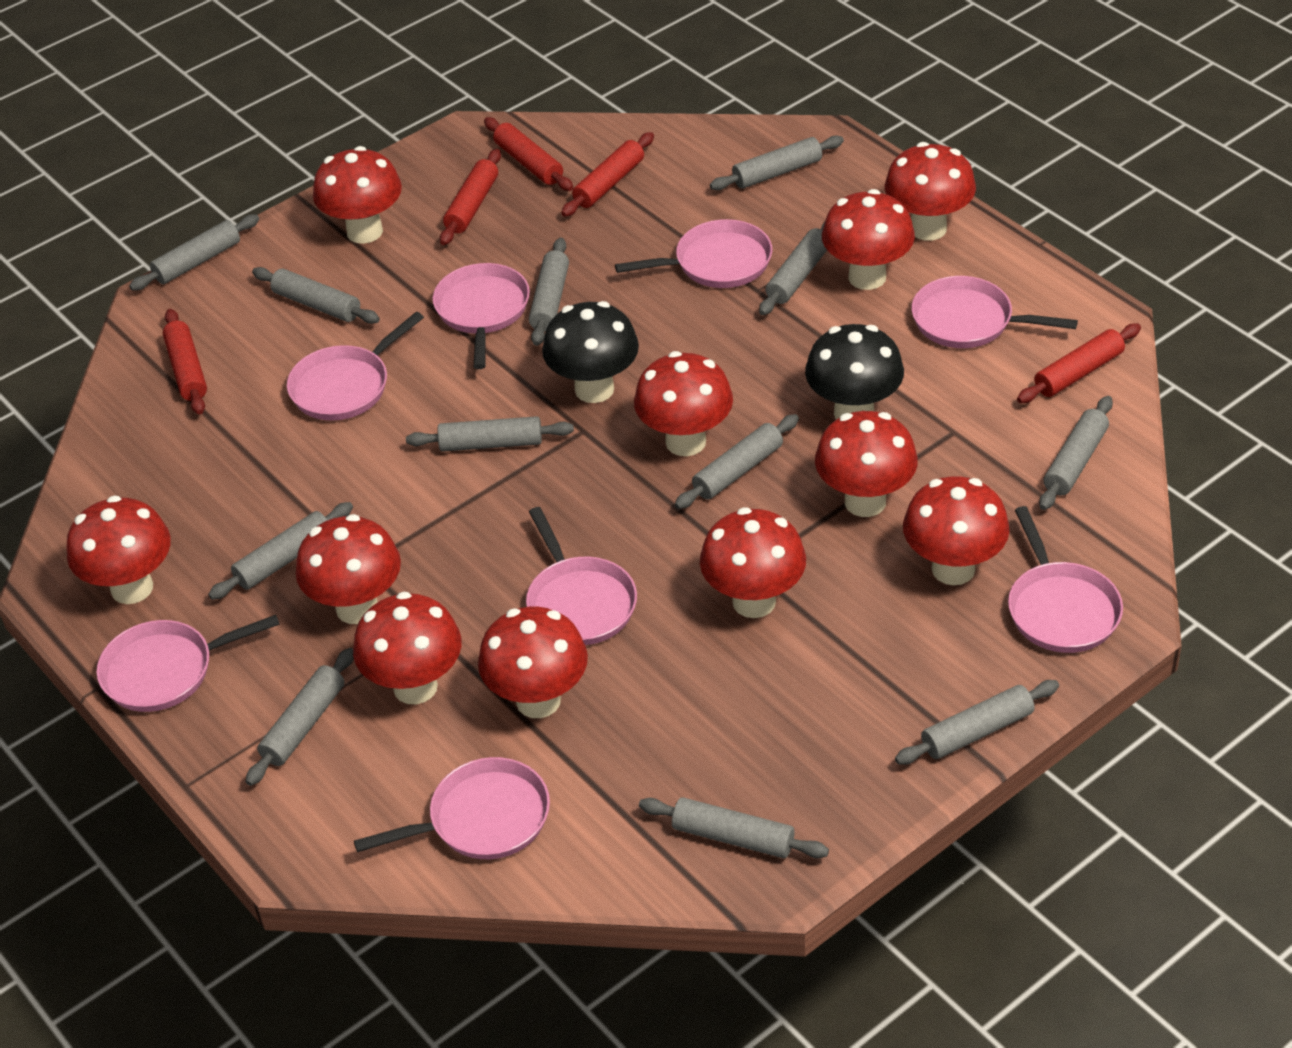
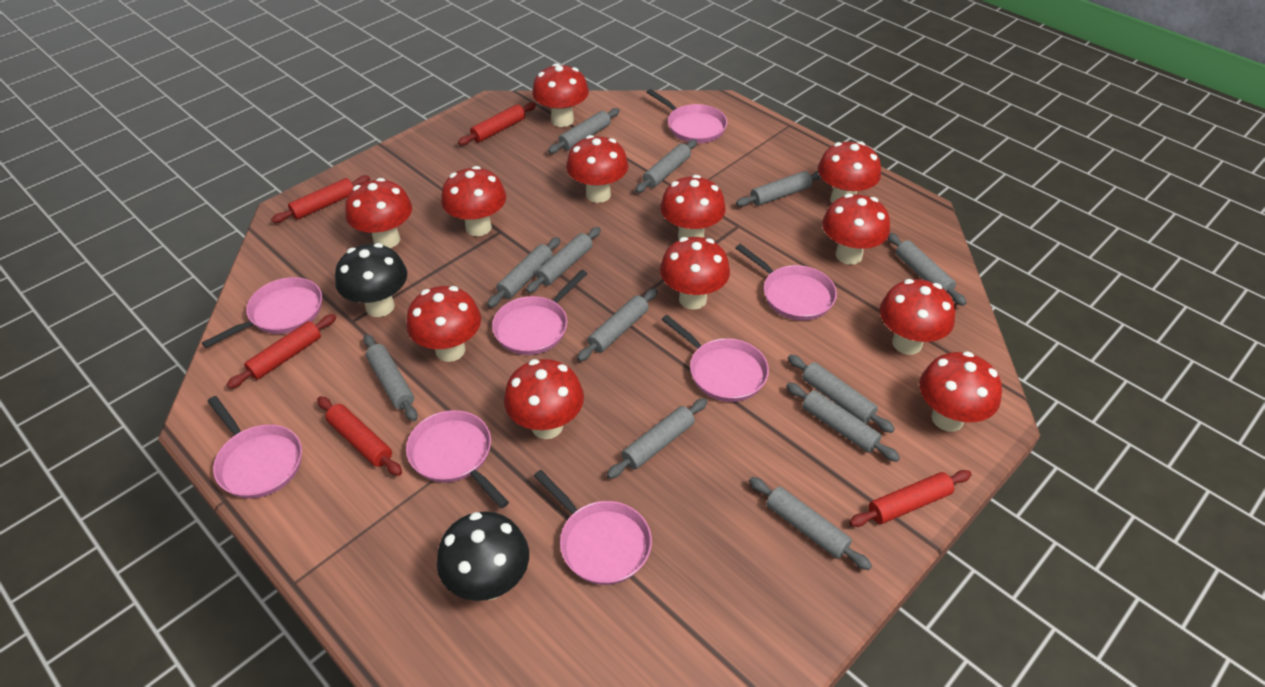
red mushroom: 11 -> 12

